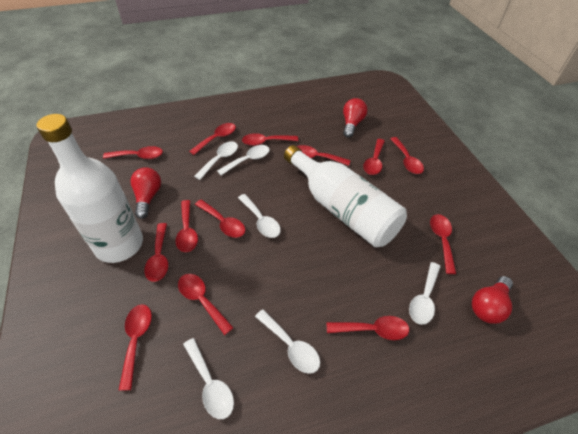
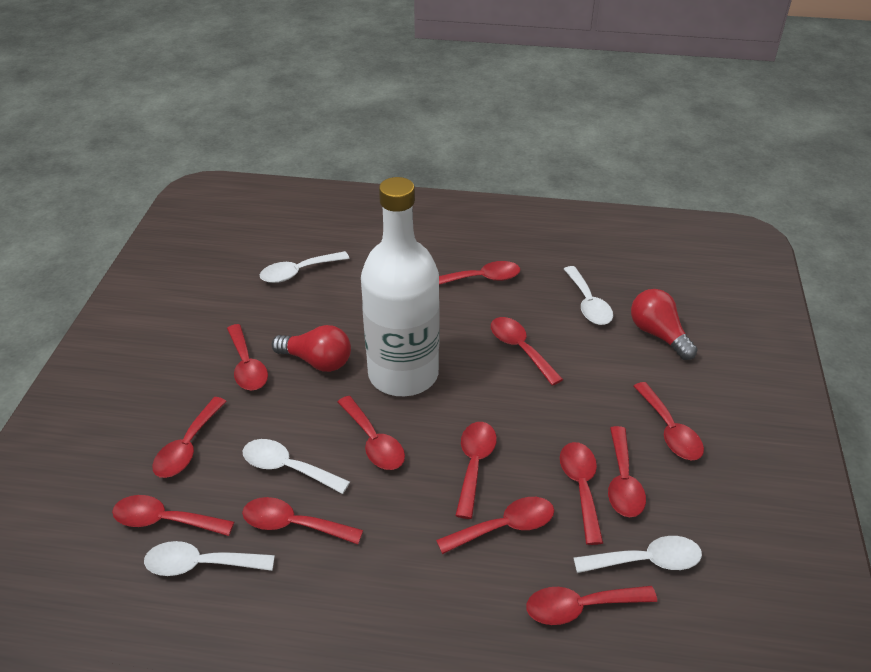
red light bulb: 3 -> 2
white bottle: 2 -> 1
white spoon: 6 -> 5

